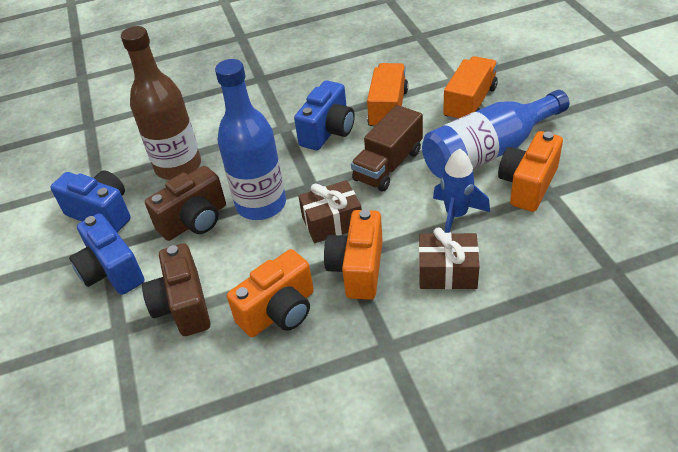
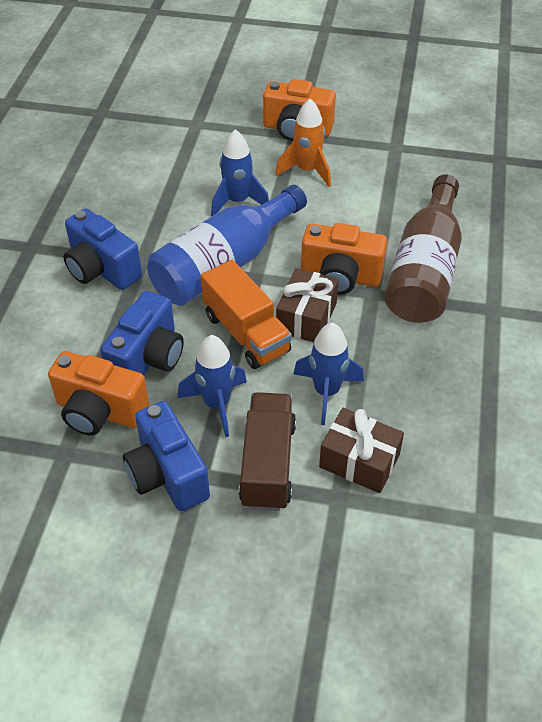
blue bottle: 2 -> 1
blue rocket: 1 -> 3
brown camera: 2 -> 0
orange rocket: 0 -> 1
orange truck: 2 -> 1

